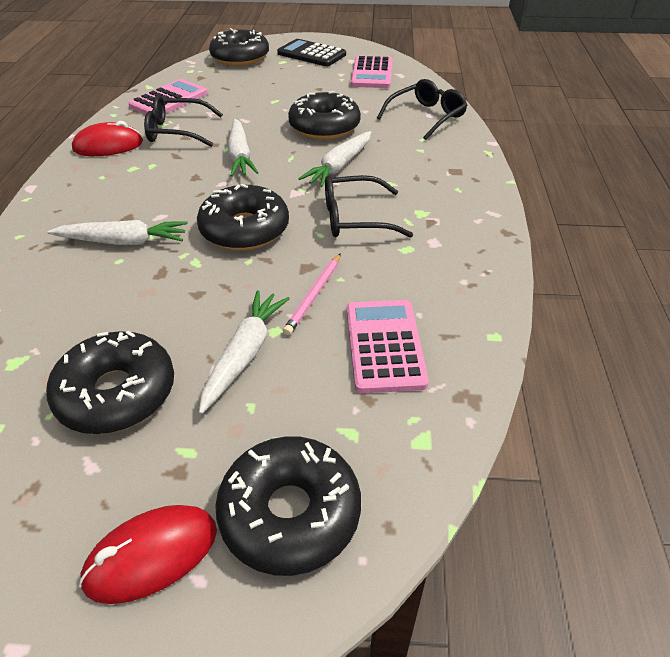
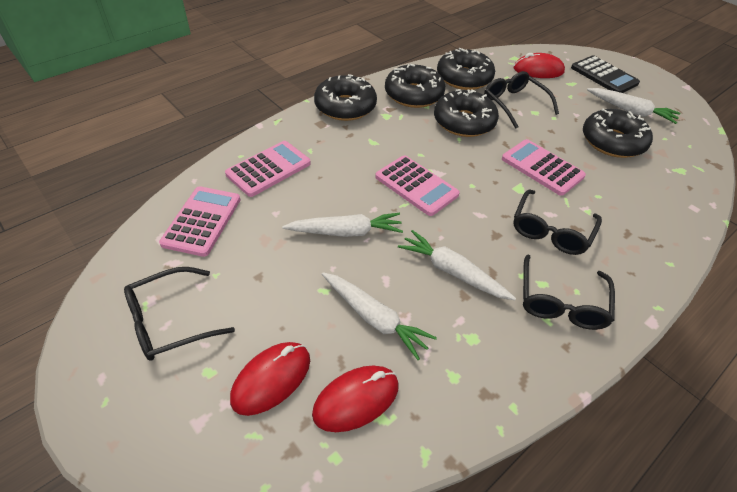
black glasses: 3 -> 4
pink calculator: 3 -> 4
pink pencil: 1 -> 0
red mouse: 2 -> 3

